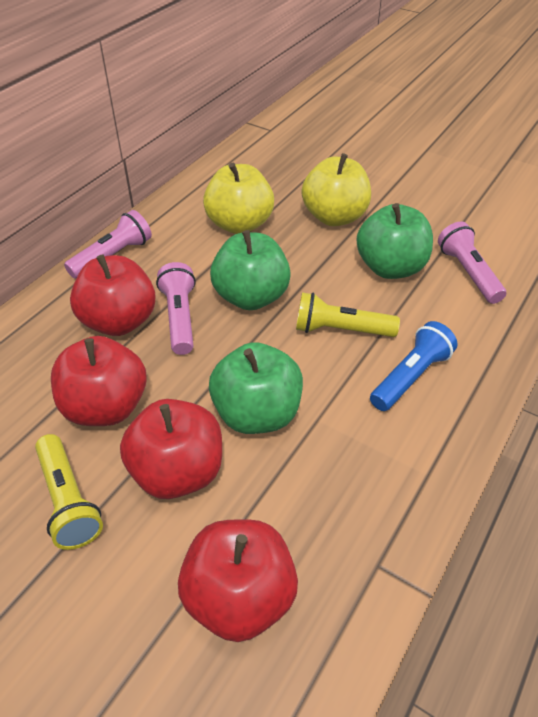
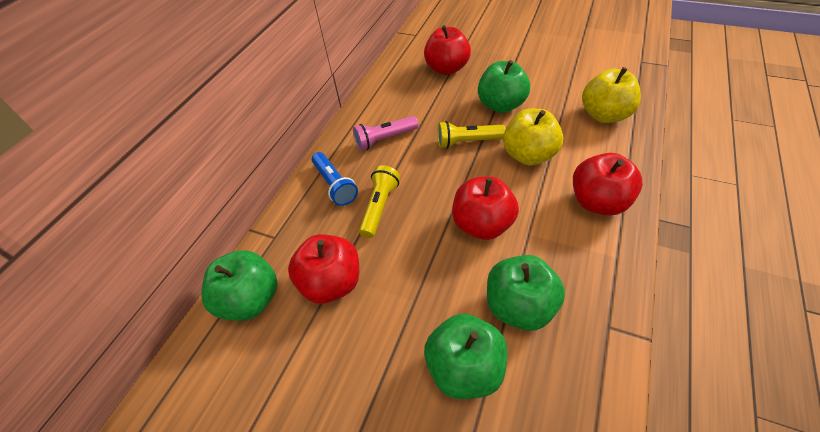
green apple: 3 -> 4
pink flashlight: 3 -> 1

